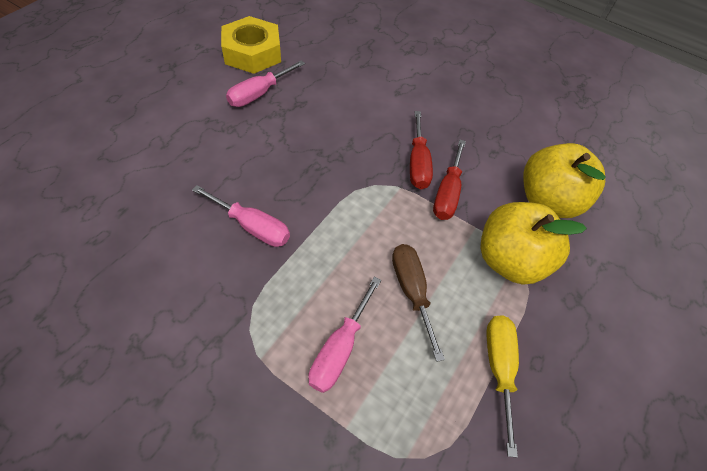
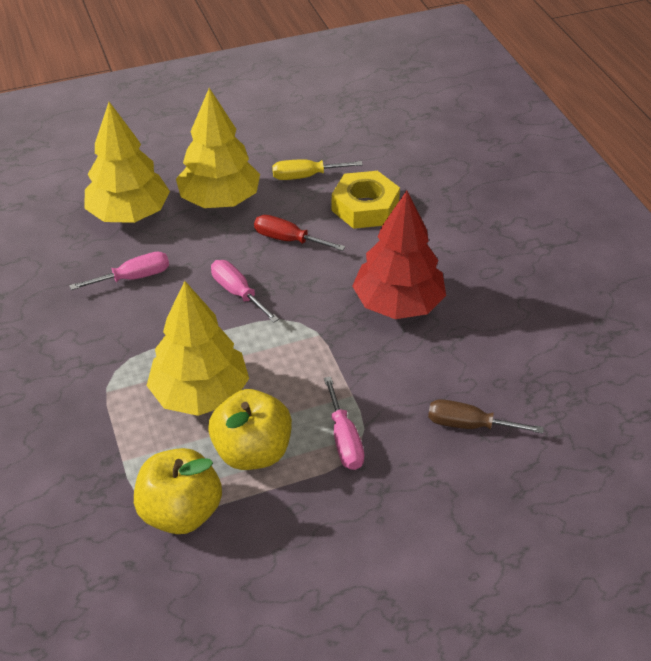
red screwdriver: 2 -> 1
red tree: 0 -> 1
yellow tree: 0 -> 3

